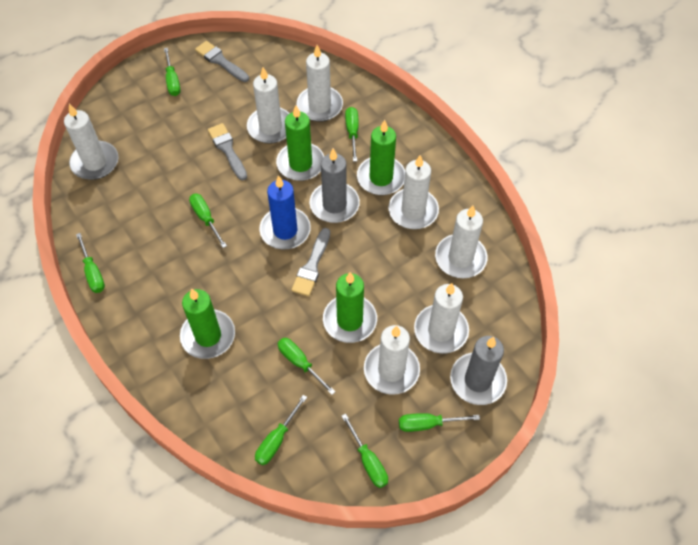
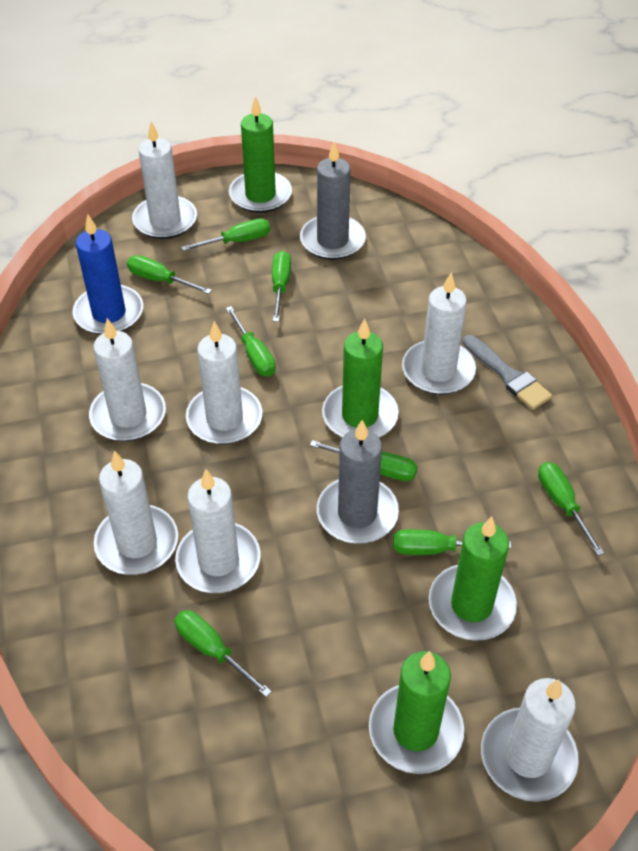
grey brush: 3 -> 1

